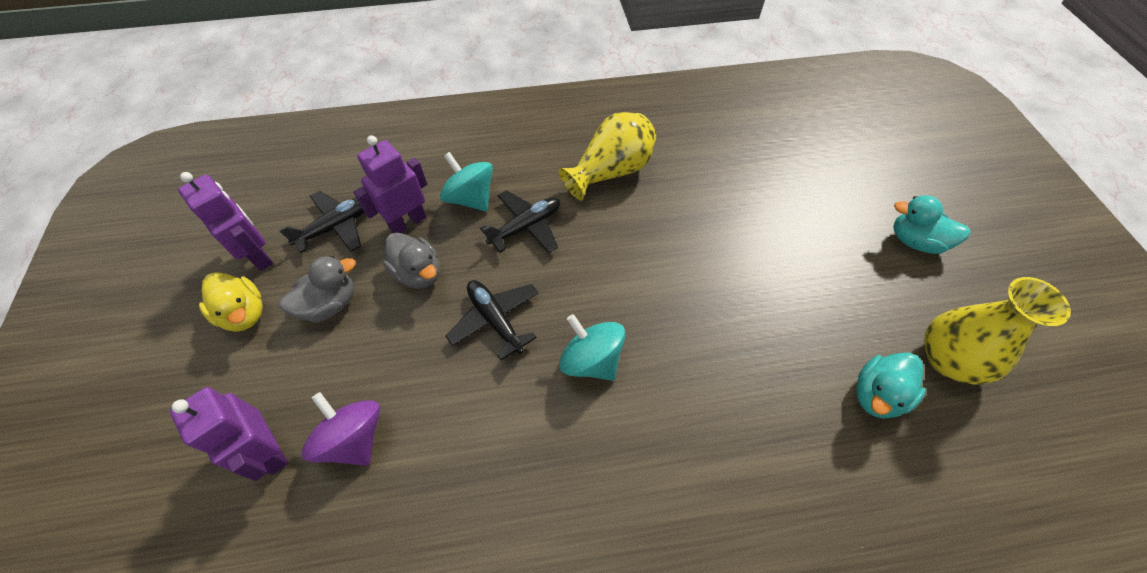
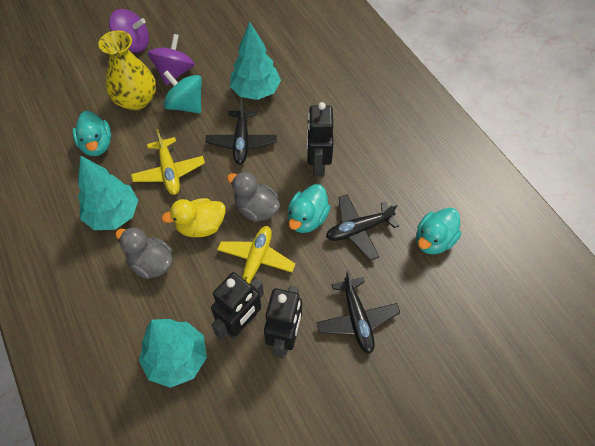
black robot: 0 -> 3
purple robot: 3 -> 0
purple spinning top: 1 -> 2
turquoise duck: 2 -> 3
turquoise spinning top: 2 -> 1
turquoise tree: 0 -> 3
yellow plane: 0 -> 2
yellow vase: 2 -> 1

